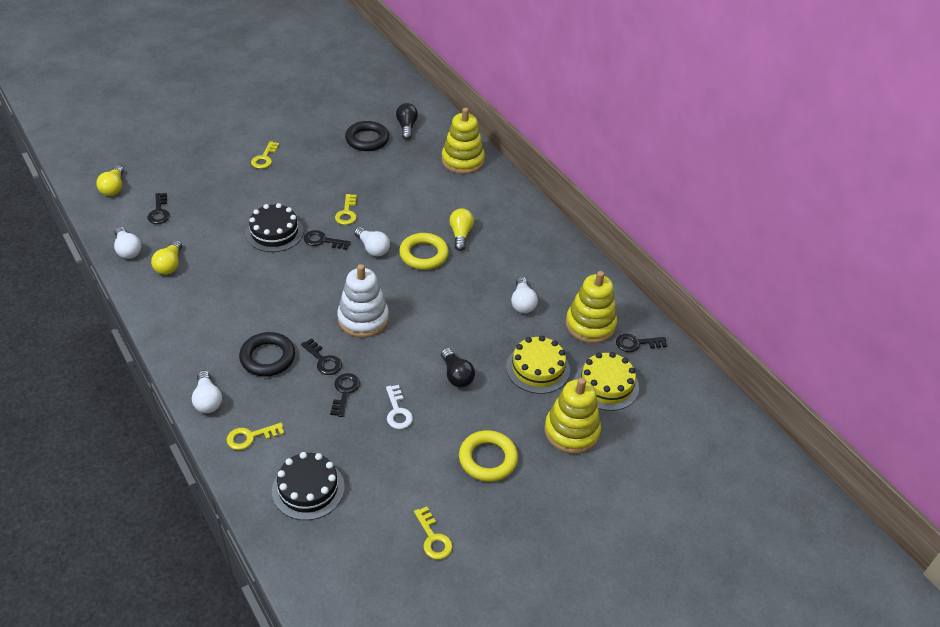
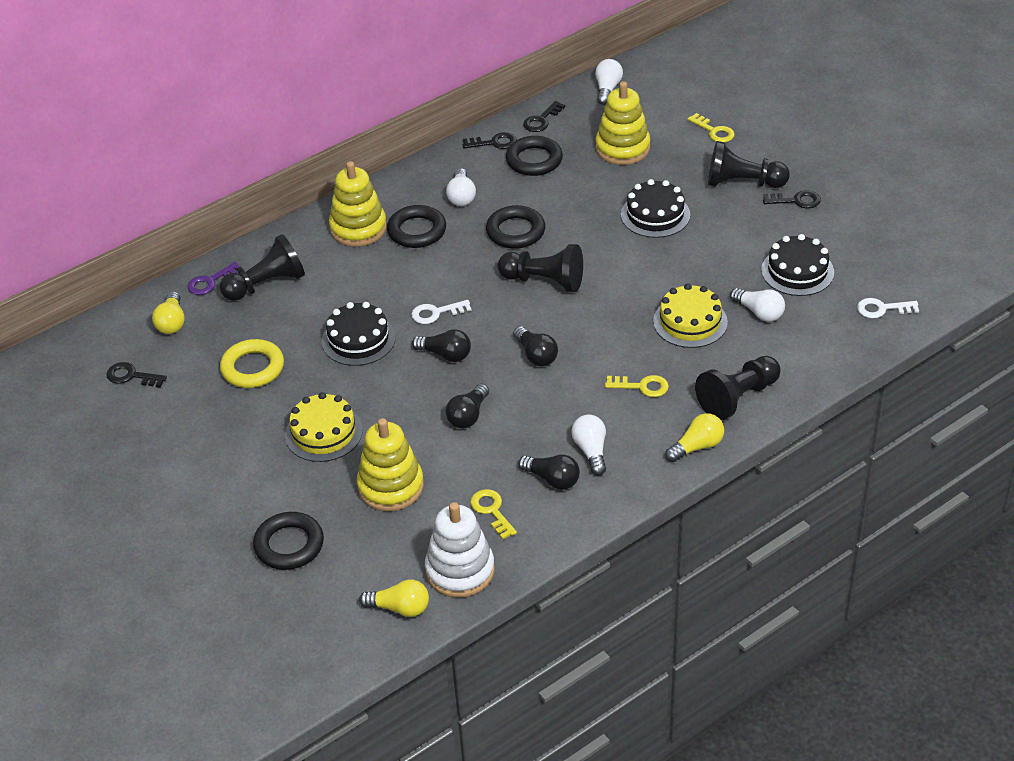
black cake: 2 -> 3
black key: 5 -> 4
black light bulb: 2 -> 4
black pawn: 0 -> 4
black ring: 2 -> 4
purple key: 0 -> 1
white key: 1 -> 2
yellow key: 4 -> 3
yellow ring: 2 -> 1

